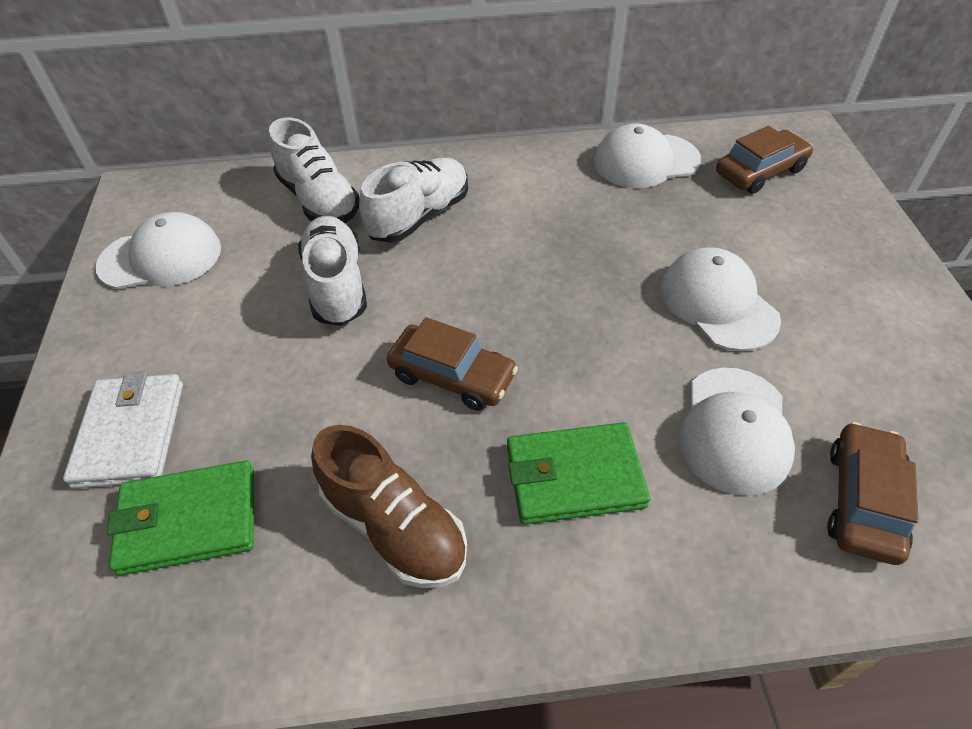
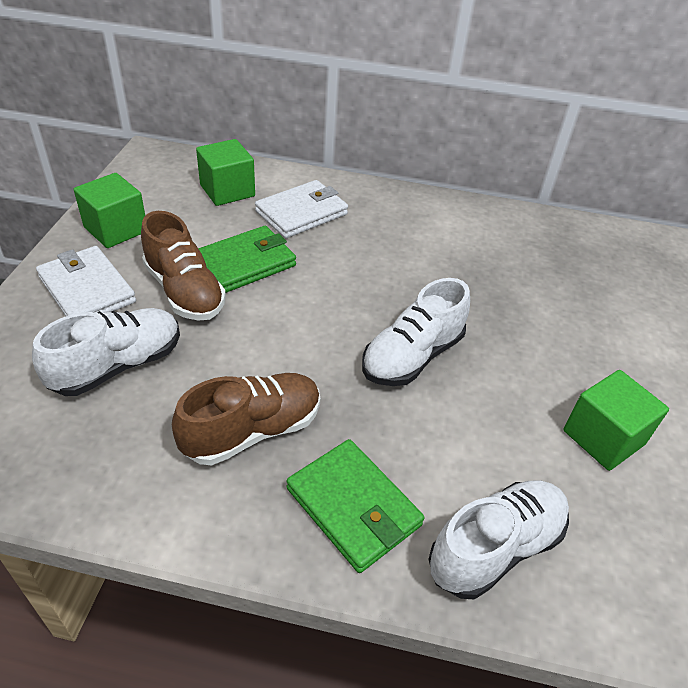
brown car: 3 -> 0
brown shoe: 1 -> 2
green cube: 0 -> 3
white cap: 4 -> 0
white wallet: 1 -> 2

